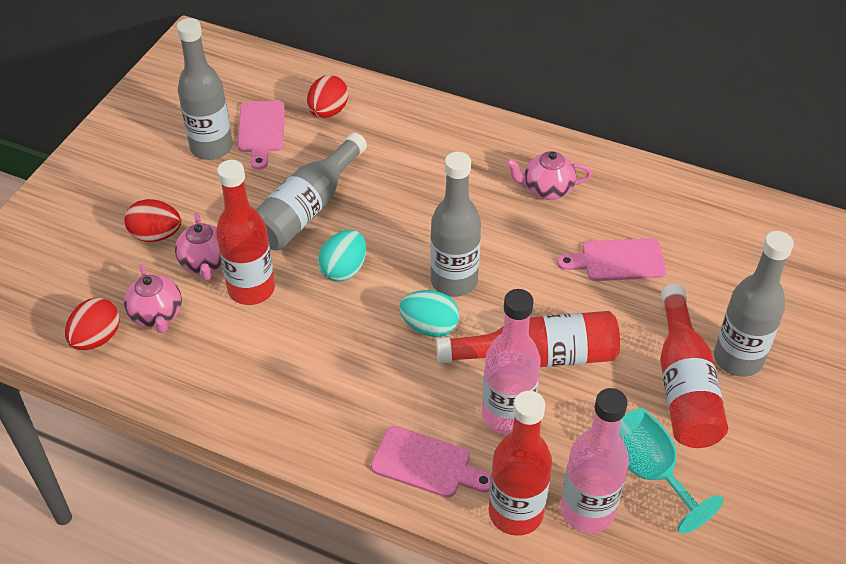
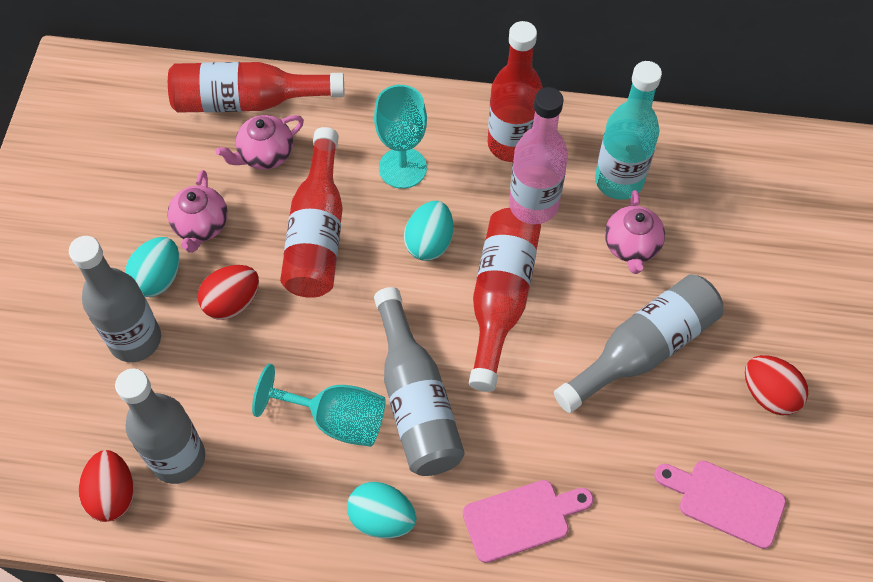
pink bottle: 2 -> 1
pink cutting board: 3 -> 2
turquoise bottle: 0 -> 1
turquoise egg: 2 -> 3
turquoise goblet: 1 -> 2

